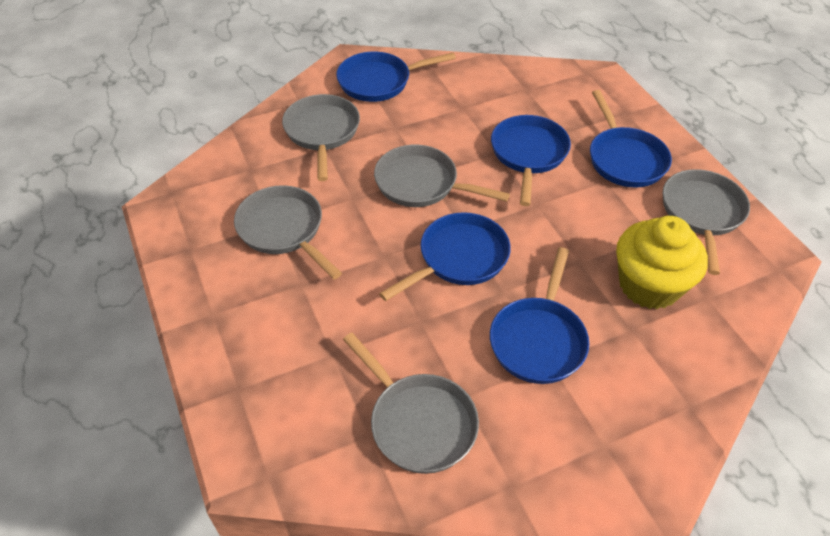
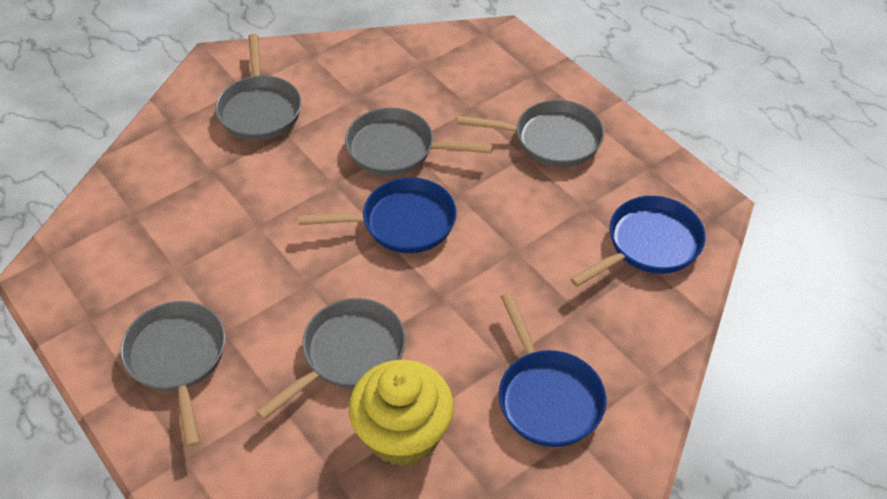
blue pan: 5 -> 3

